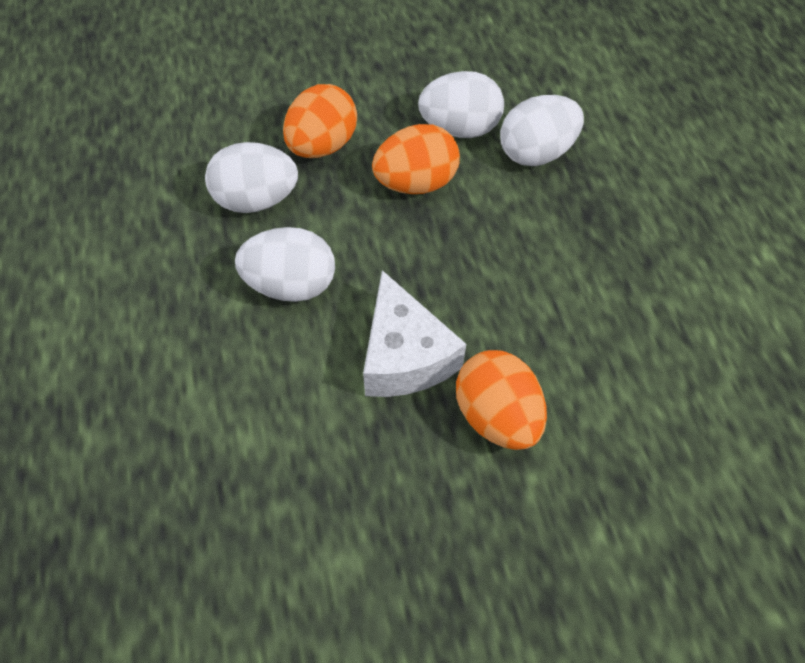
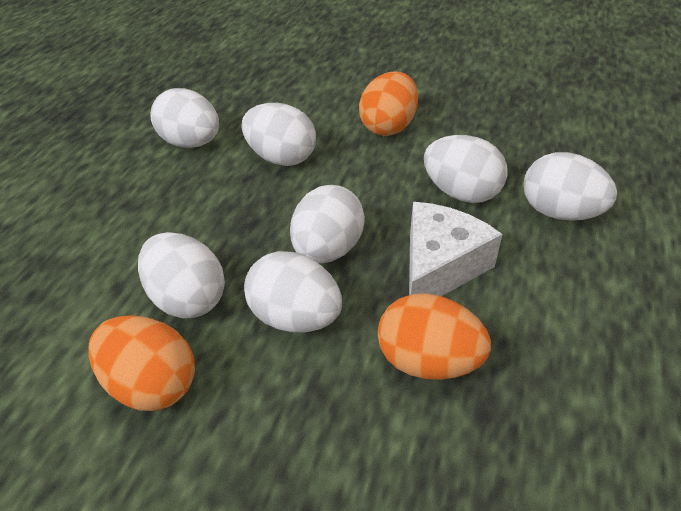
white egg: 4 -> 7

